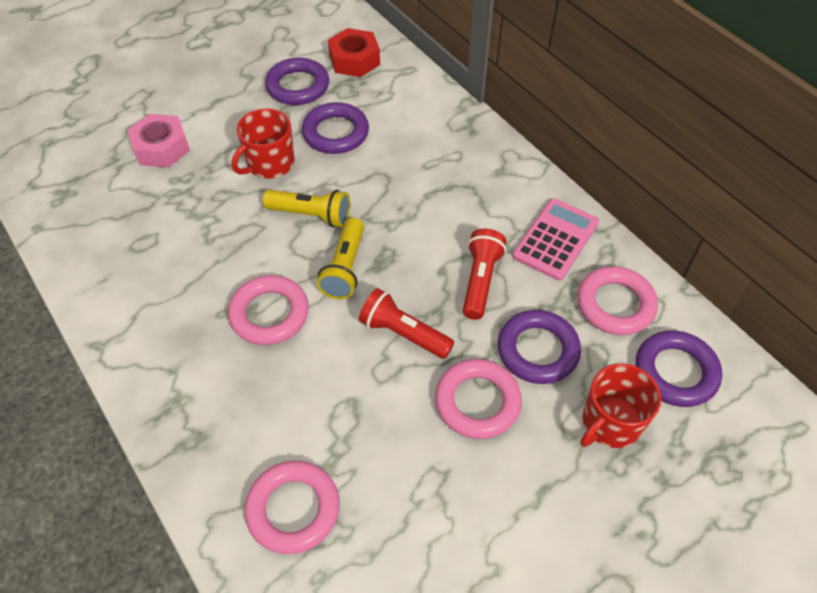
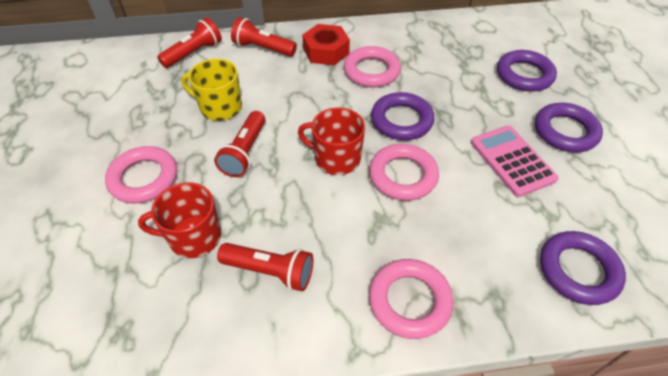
pink nut: 1 -> 0
red flashlight: 2 -> 4
yellow flashlight: 2 -> 0
yellow mug: 0 -> 1

